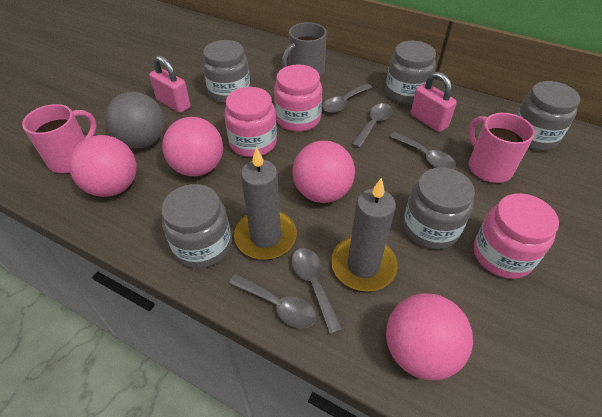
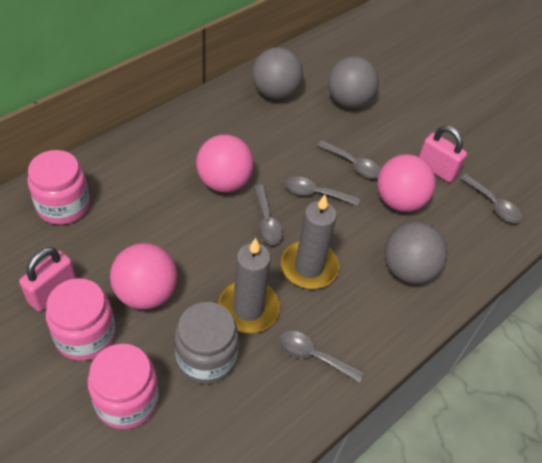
grey ball: 1 -> 3
grey jar: 5 -> 1
grey mug: 1 -> 0
pink ball: 4 -> 3
pink mug: 2 -> 0

